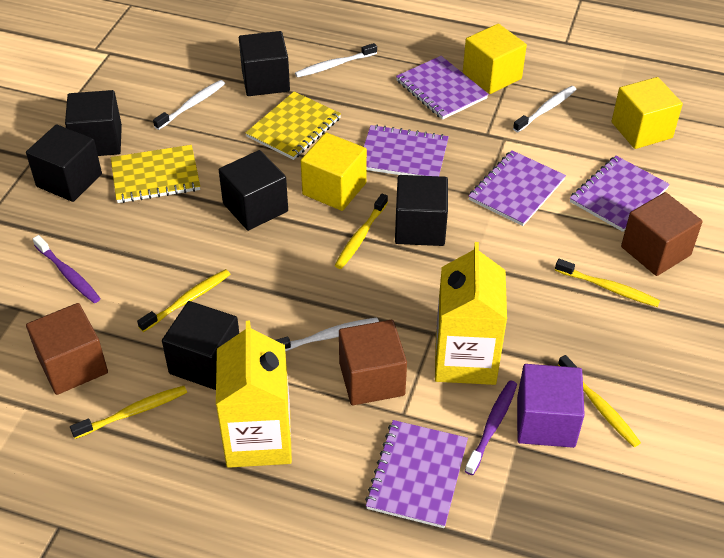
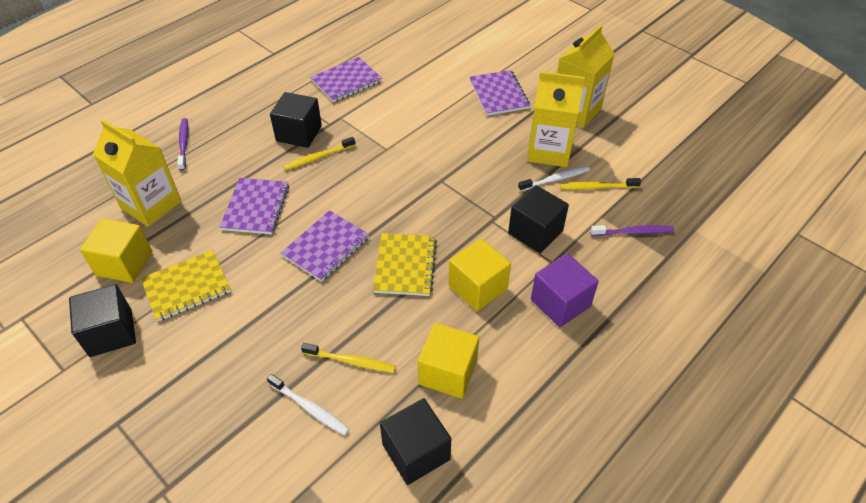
black cube: 6 -> 4
brown cube: 3 -> 0
purple notebook: 5 -> 4
white toothbrush: 4 -> 2
yellow carton: 2 -> 3
yellow toothbrush: 5 -> 3

